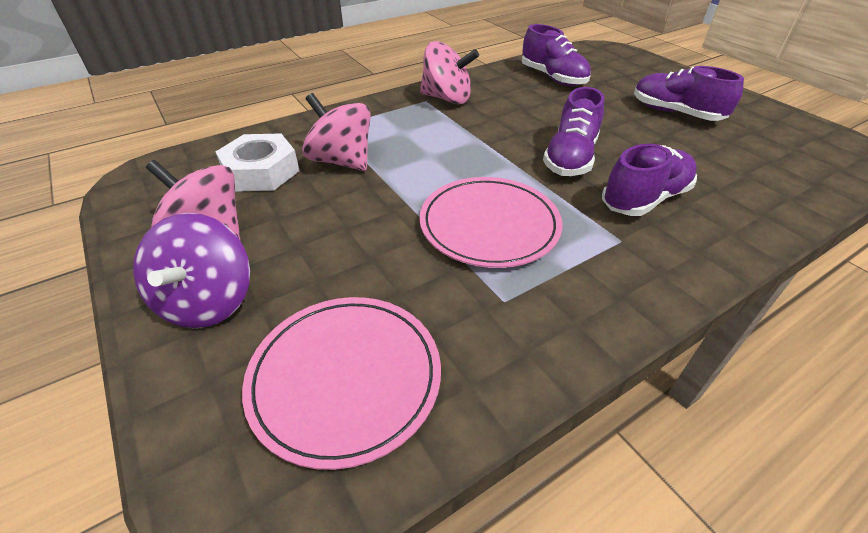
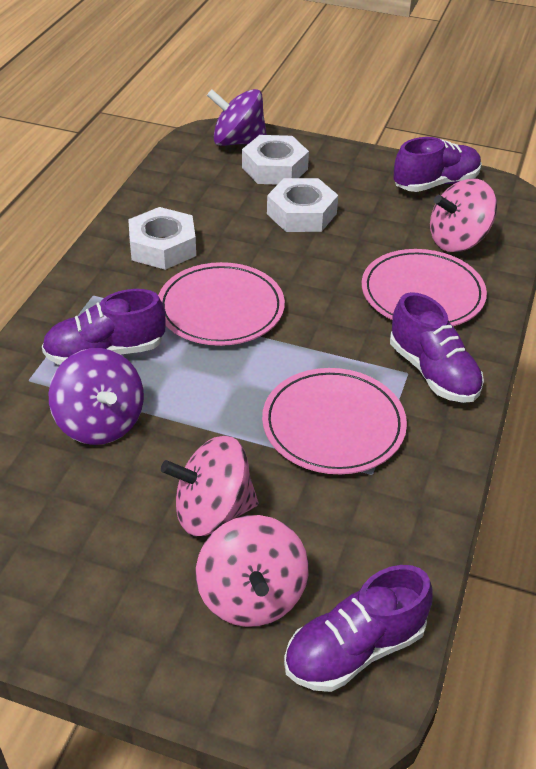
pink plate: 2 -> 3
purple spinning top: 1 -> 2
white nut: 1 -> 3

